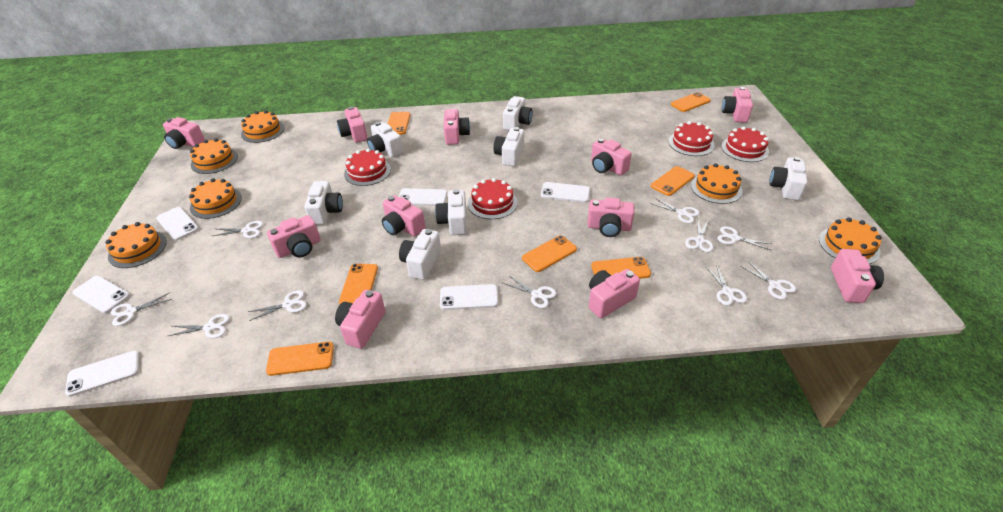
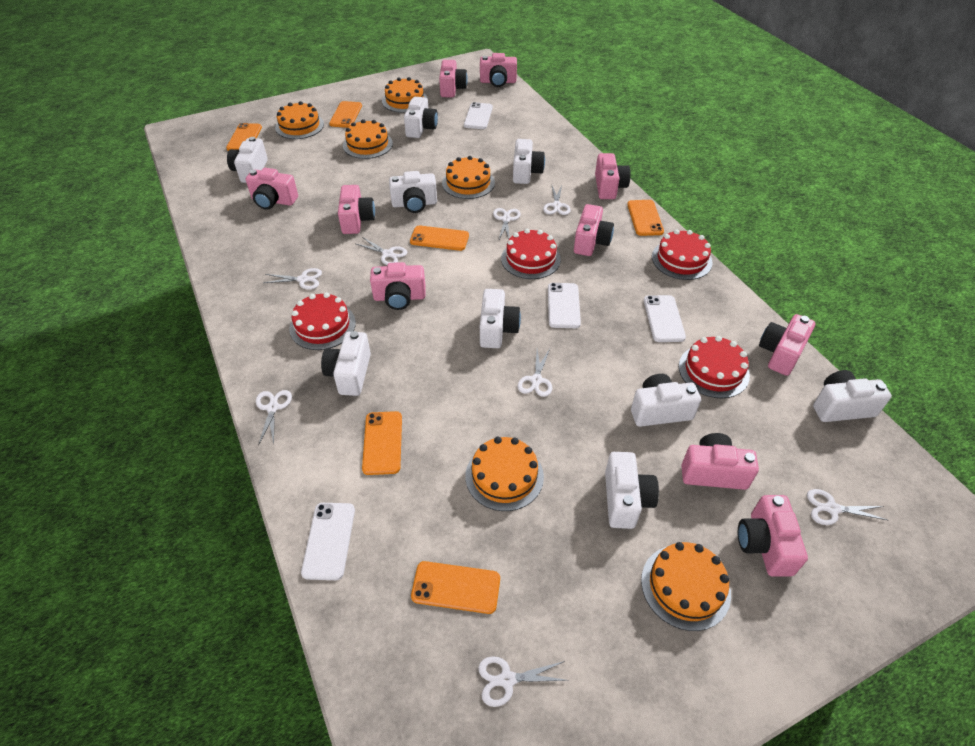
orange phone: 7 -> 6
pink camera: 11 -> 10
white camera: 7 -> 9
white phone: 6 -> 4
white scissors: 10 -> 8

